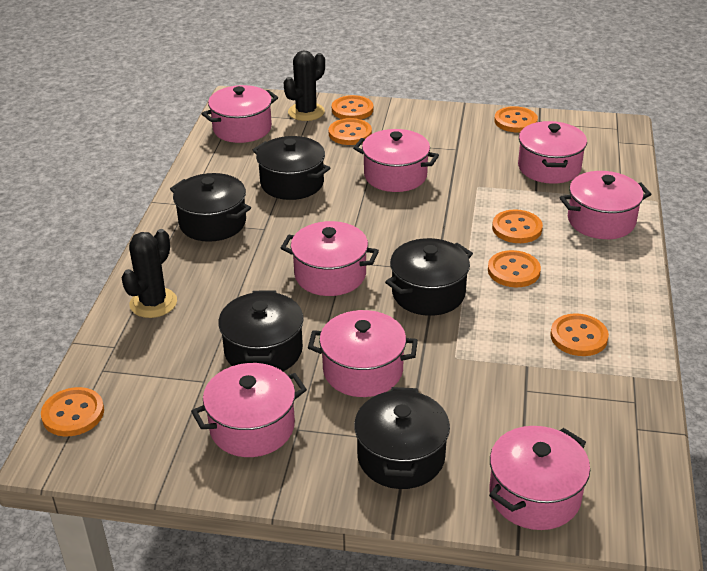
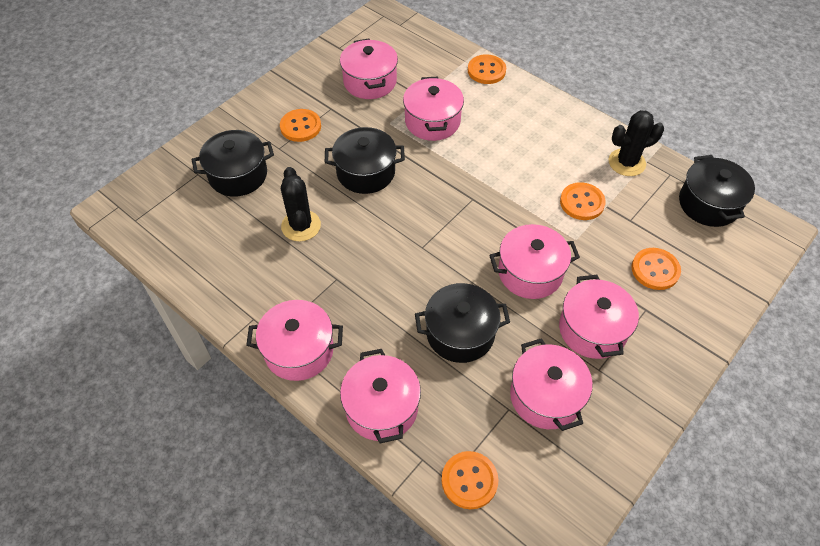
black pot: 5 -> 4
orange button: 7 -> 5
pink pot: 8 -> 7

